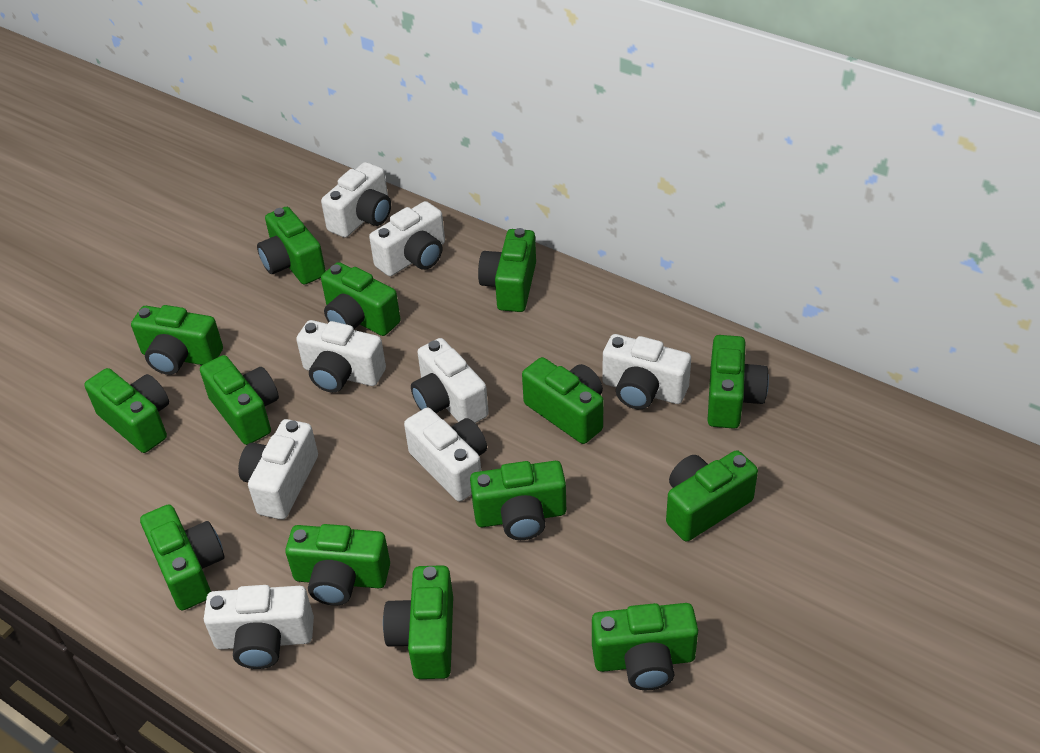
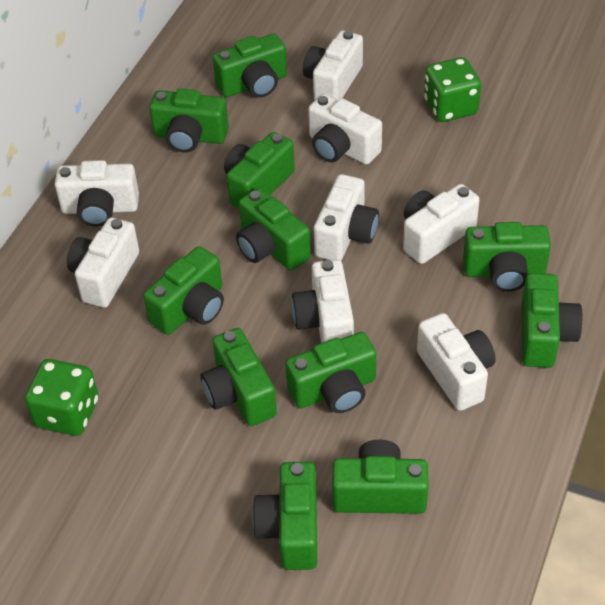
green camera: 14 -> 11
green dice: 0 -> 2

